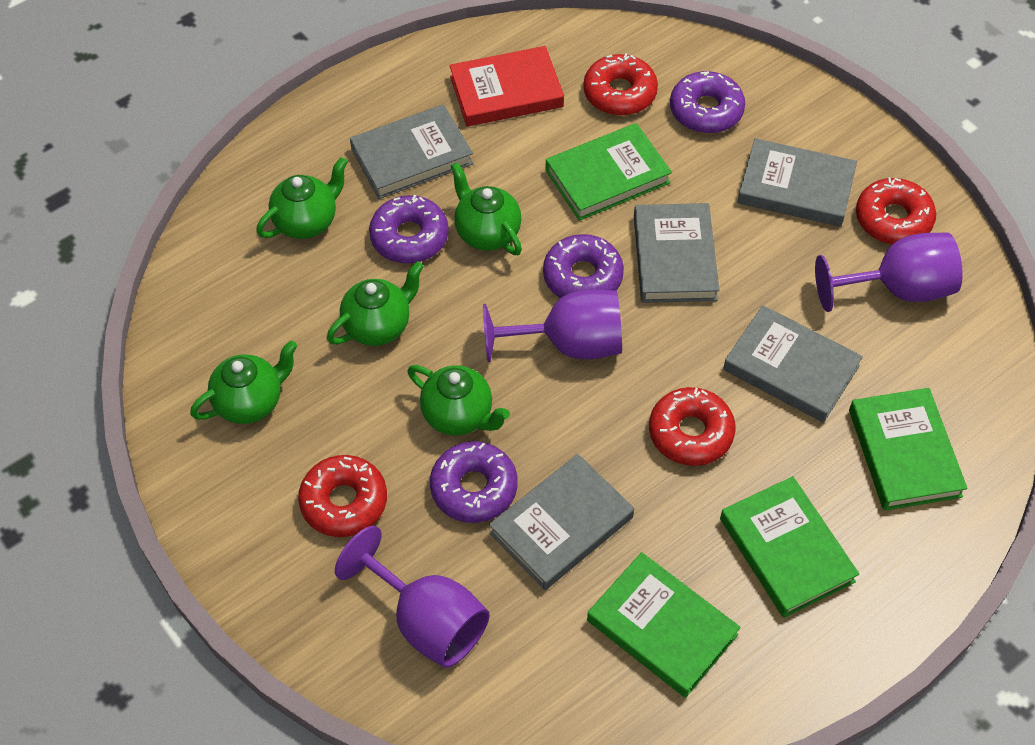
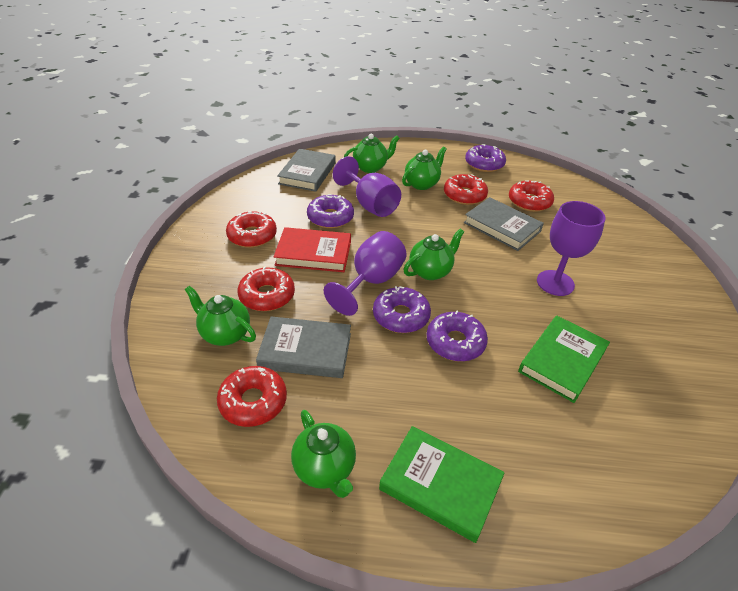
green book: 4 -> 2
grey book: 5 -> 3
red donut: 4 -> 5

